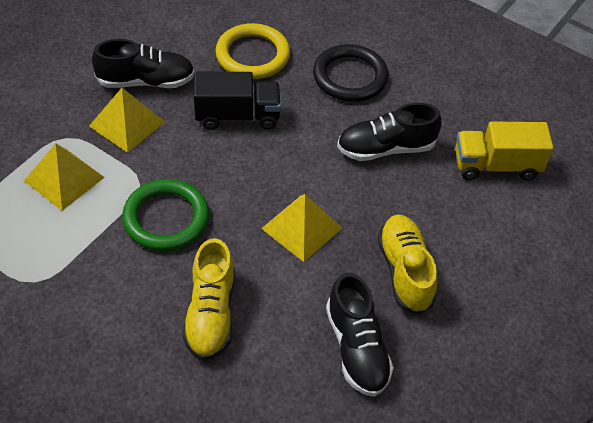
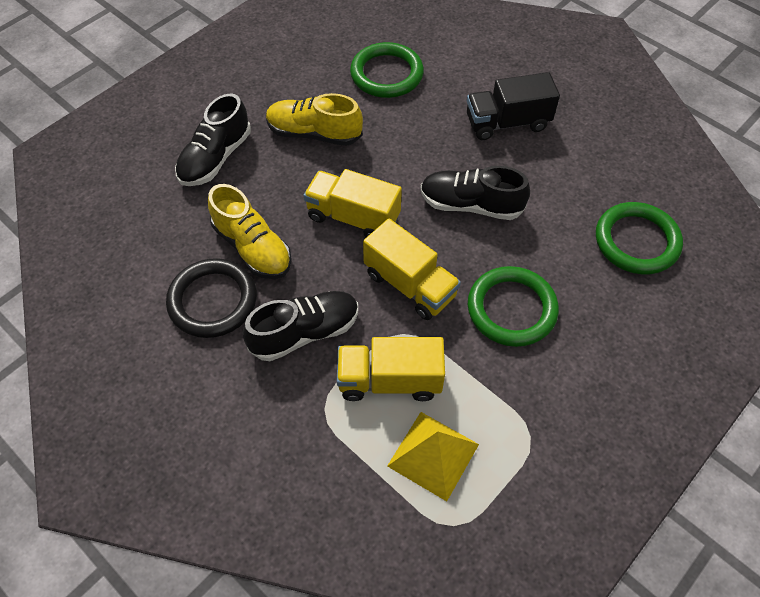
green ring: 1 -> 3
yellow pyramid: 3 -> 1
yellow ring: 1 -> 0
yellow truck: 1 -> 3

